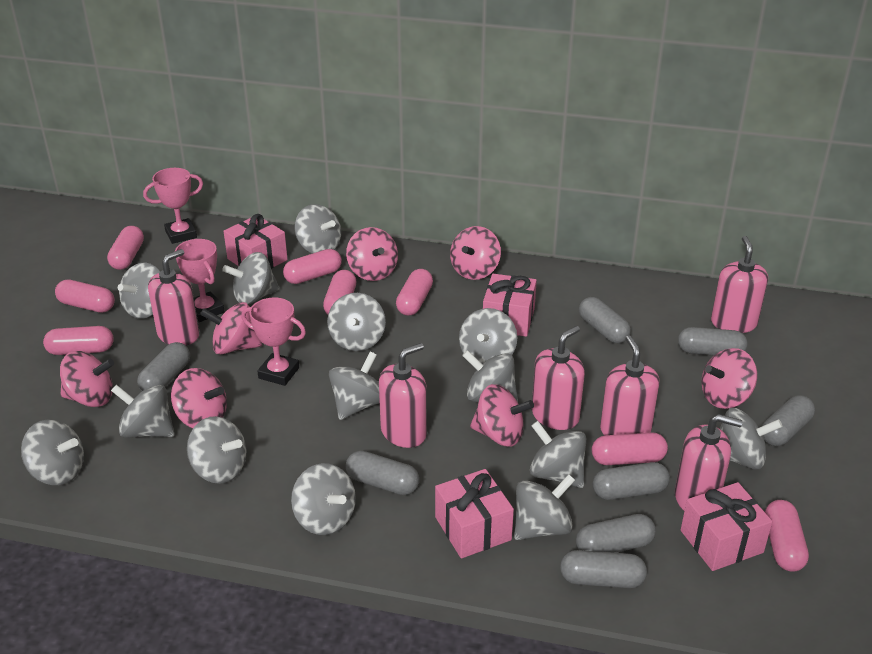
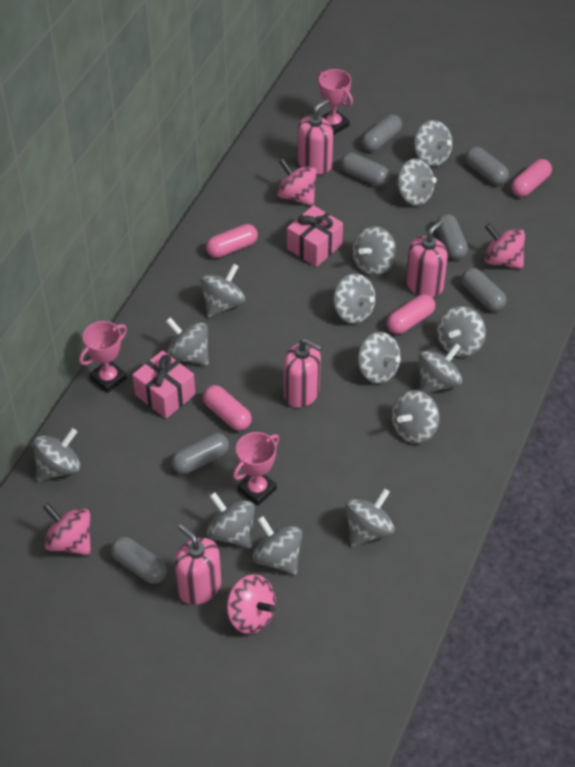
grey capsule: 8 -> 7
pink capsule: 8 -> 4
pink gift: 4 -> 2
pink soap dispenser: 6 -> 4
pink spinning top: 7 -> 4

